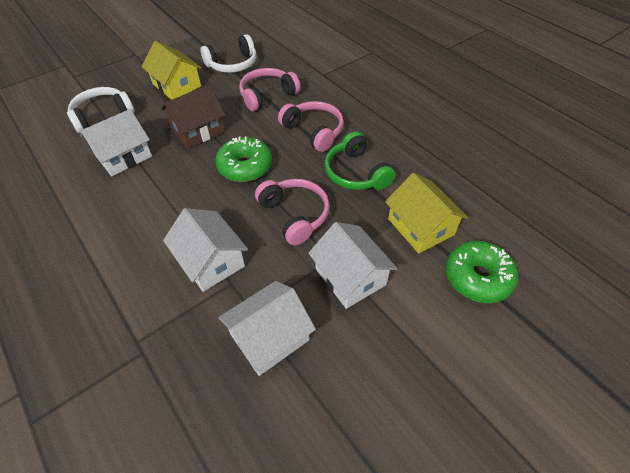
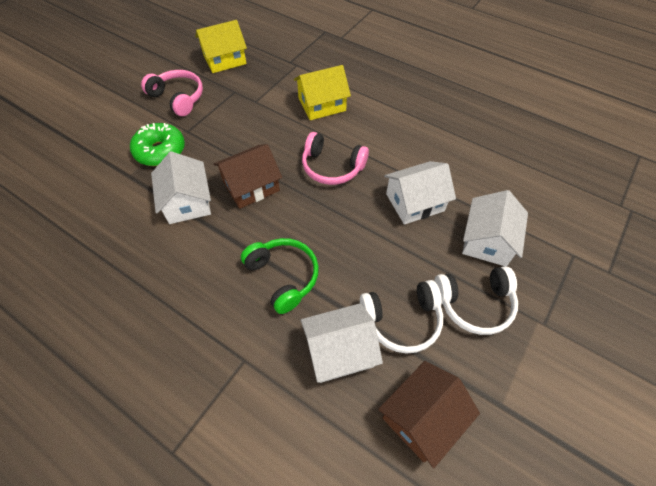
brown house: 1 -> 2
green donut: 2 -> 1
pink headphones: 3 -> 2

